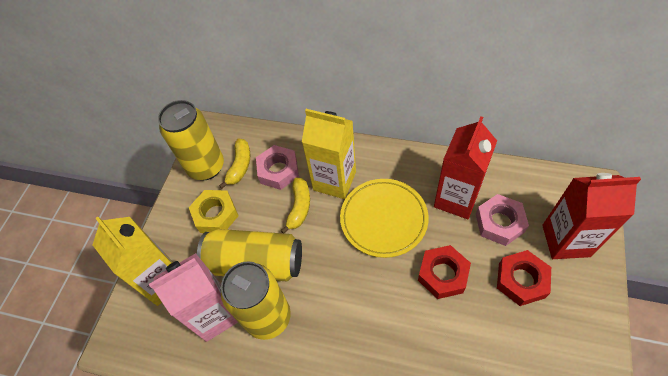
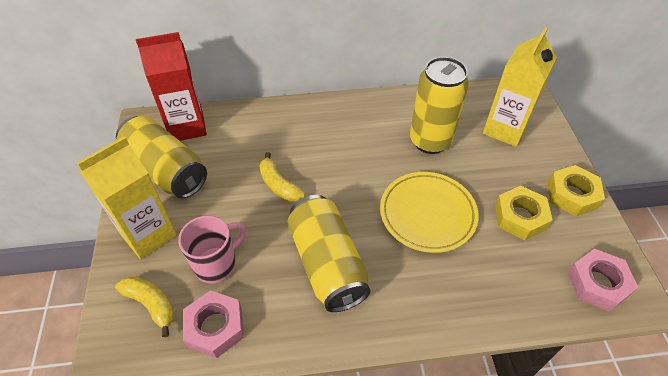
pink carton: 1 -> 0
pink mug: 0 -> 1
red carton: 2 -> 1
red nut: 2 -> 0
yellow nut: 1 -> 2

